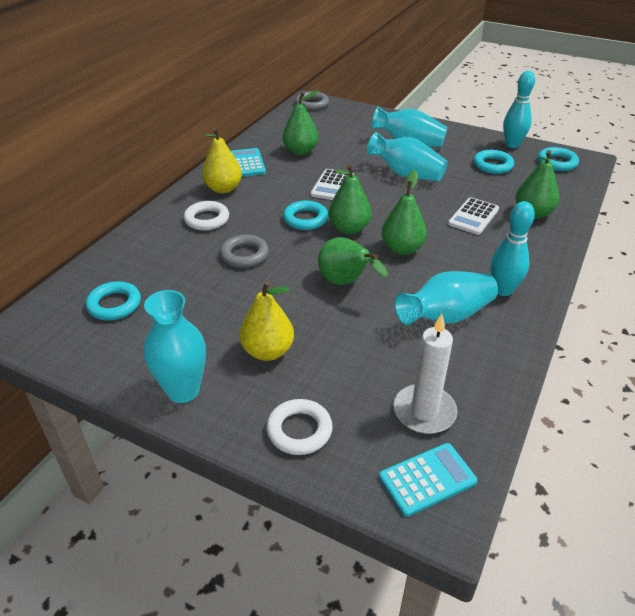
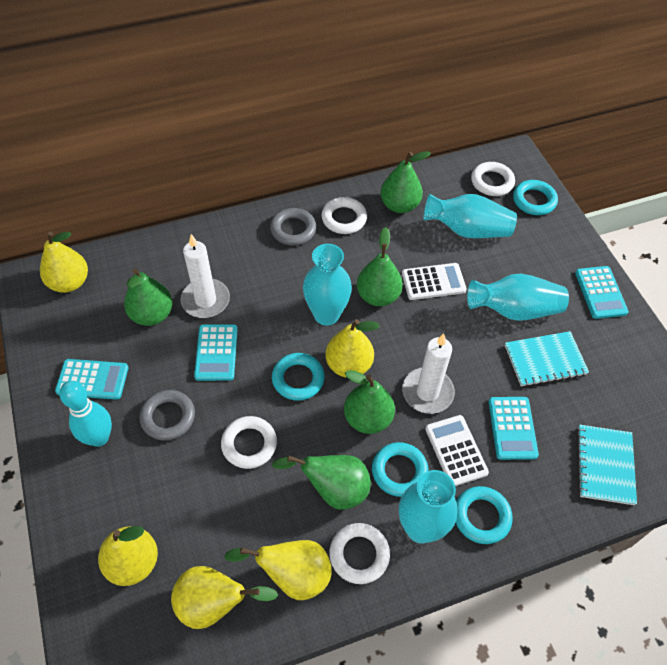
turquoise bowling pin: 2 -> 1
turquoise calculator: 2 -> 4
turquoise notebook: 0 -> 2
white candle: 1 -> 2
white ring: 2 -> 4
yellow pear: 2 -> 5

